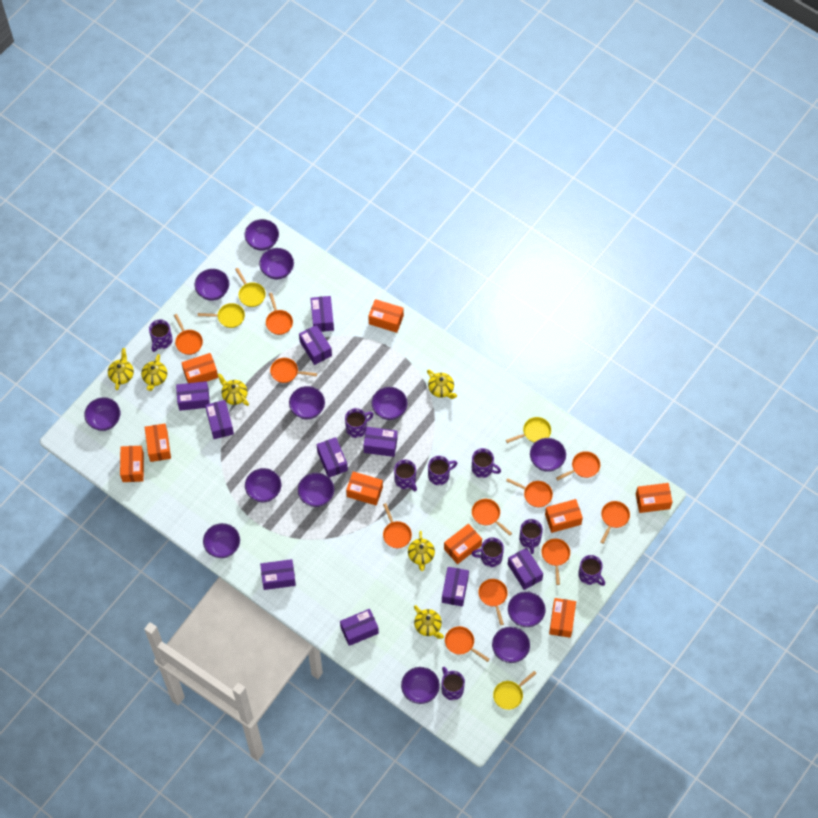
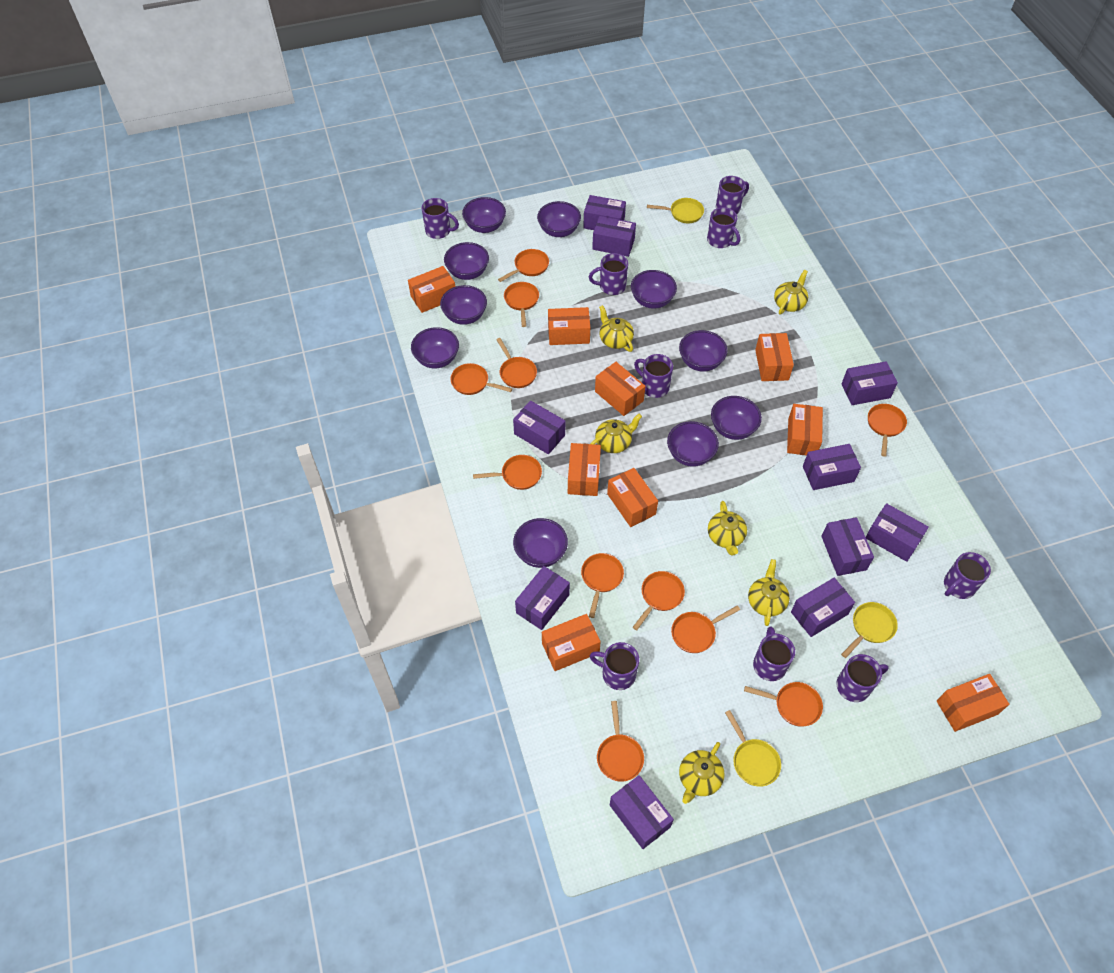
purple bowl: 13 -> 10
yellow pan: 4 -> 3

